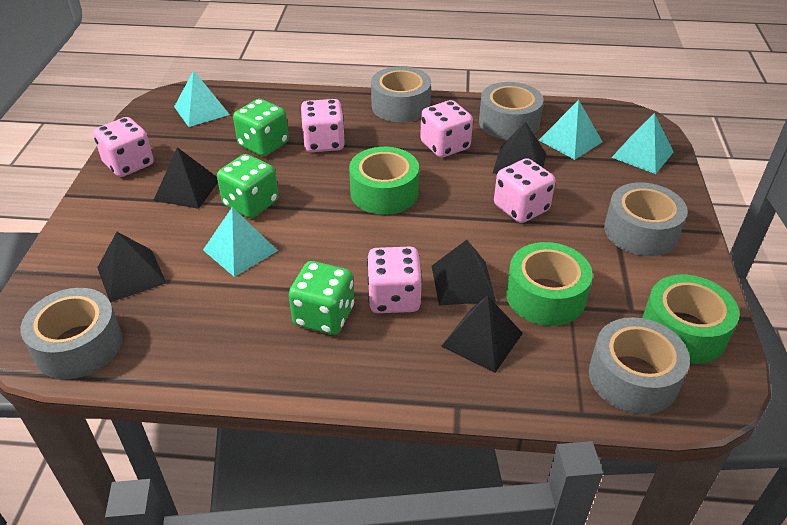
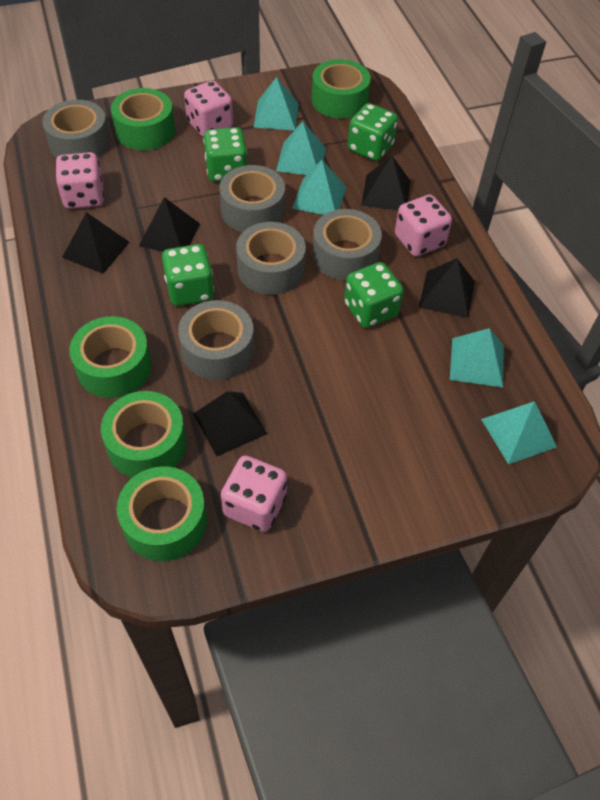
green dice: 3 -> 4
green tape: 3 -> 5
pink dice: 5 -> 4
turquoise pyramid: 4 -> 5

